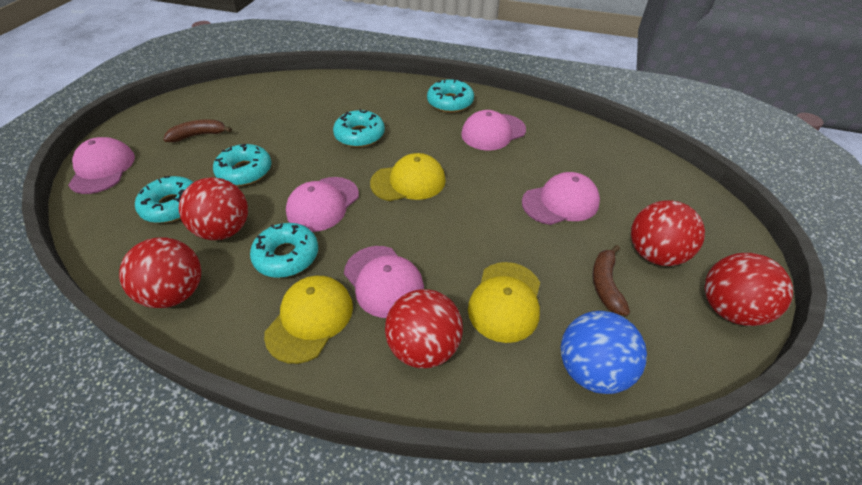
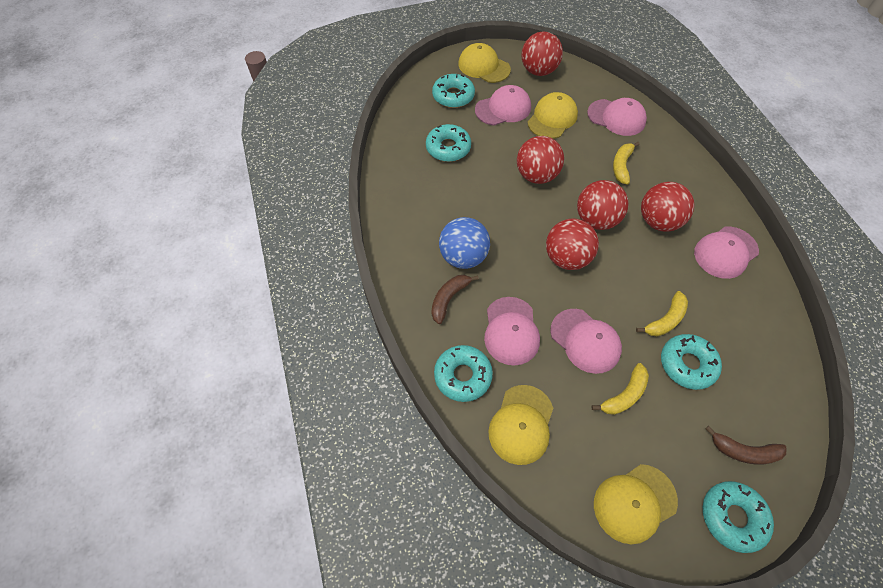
yellow banana: 0 -> 3
yellow cap: 3 -> 4

